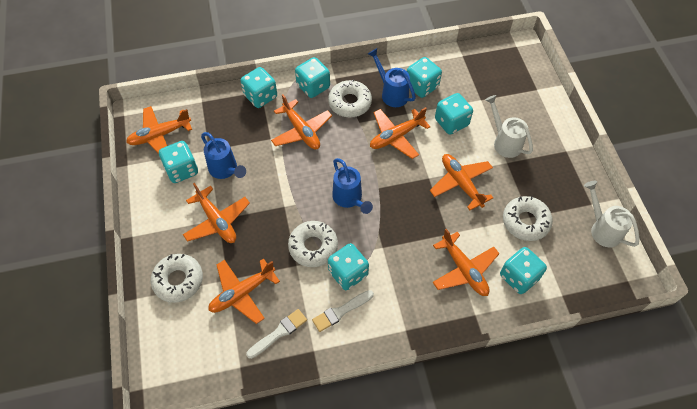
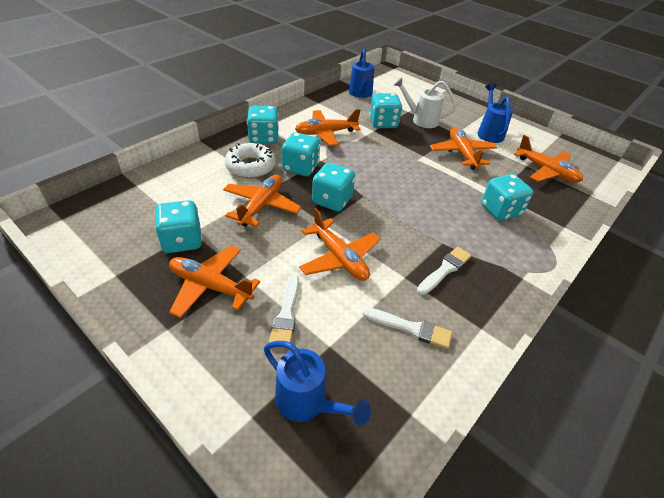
orange plane: 7 -> 6
turquoise dice: 7 -> 6
white brush: 2 -> 3
white donut: 4 -> 1
white watering can: 2 -> 1

